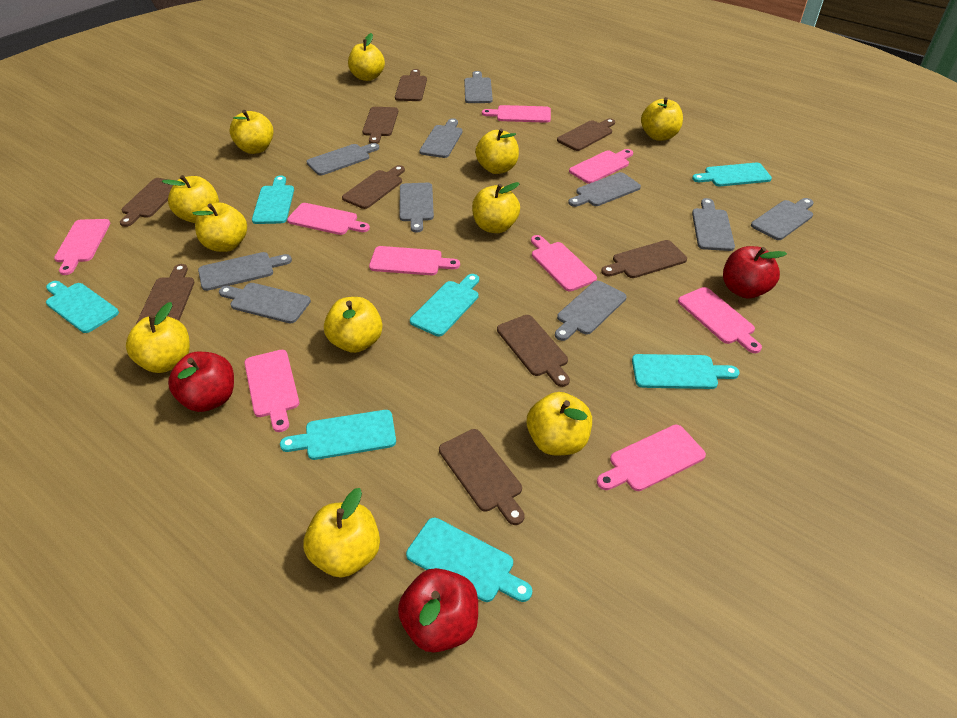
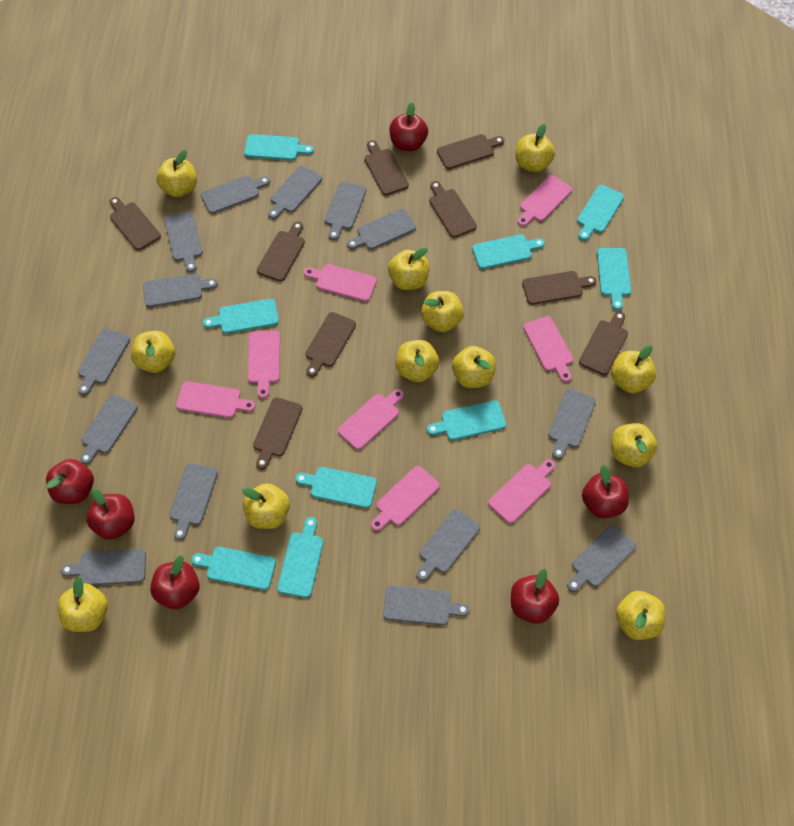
grey cutting board: 10 -> 14
pink cutting board: 9 -> 8
red apple: 3 -> 6
turquoise cutting board: 7 -> 9
yellow apple: 11 -> 12

